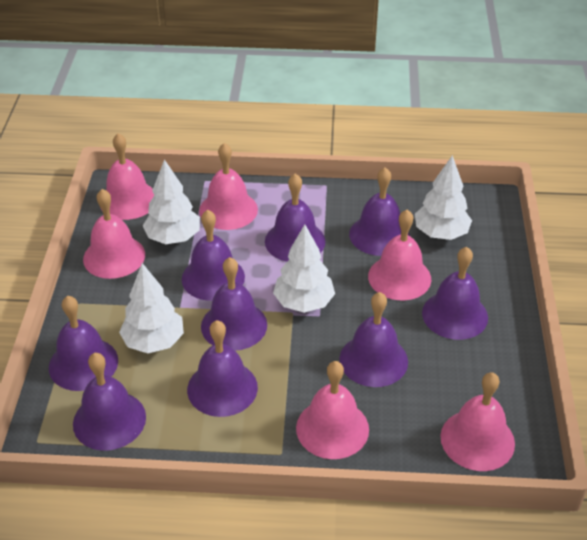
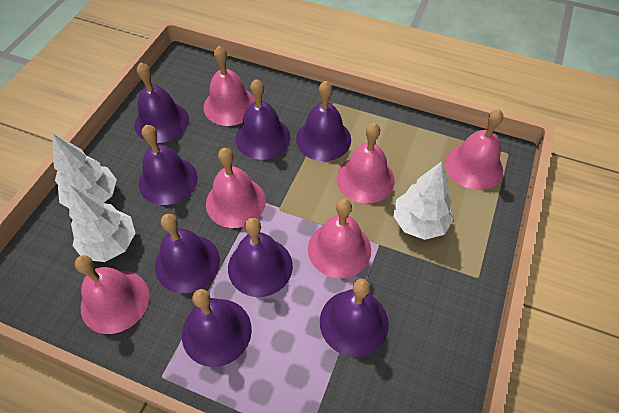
purple bell: 9 -> 8
white tree: 4 -> 3

